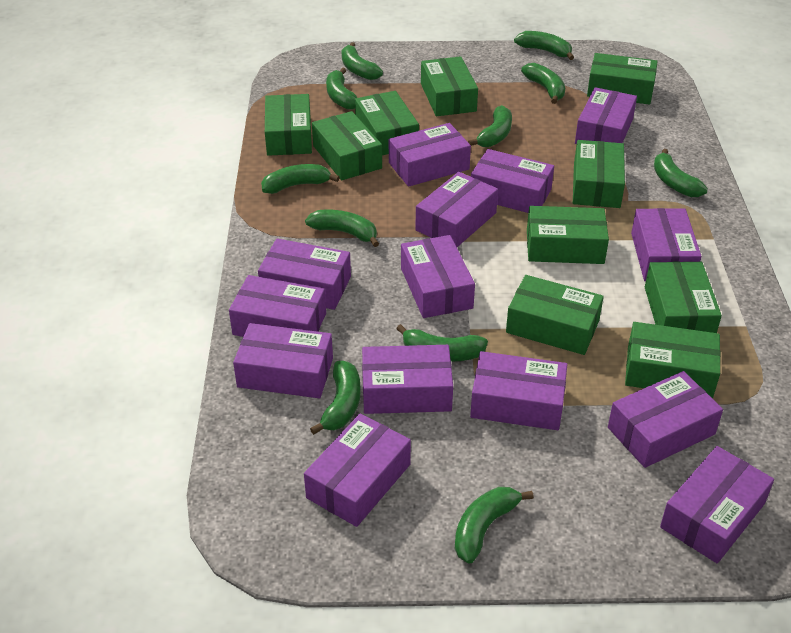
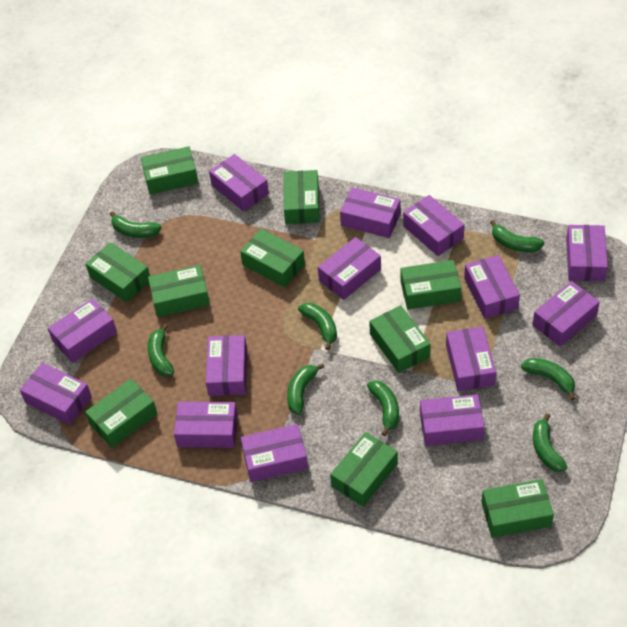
green banana: 11 -> 8

